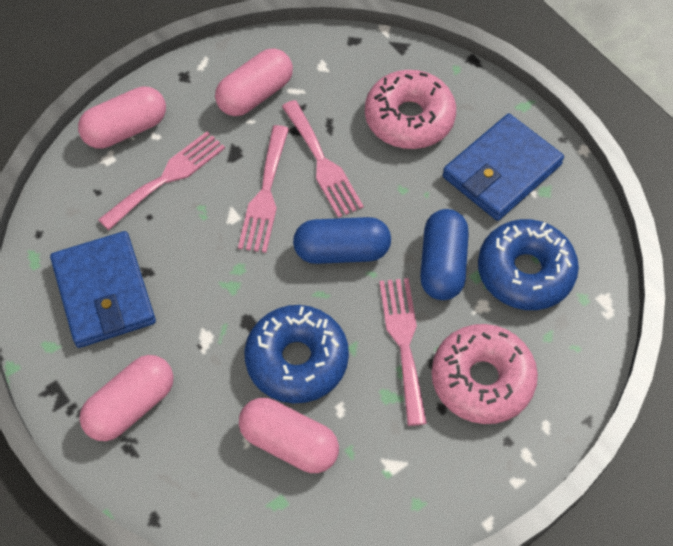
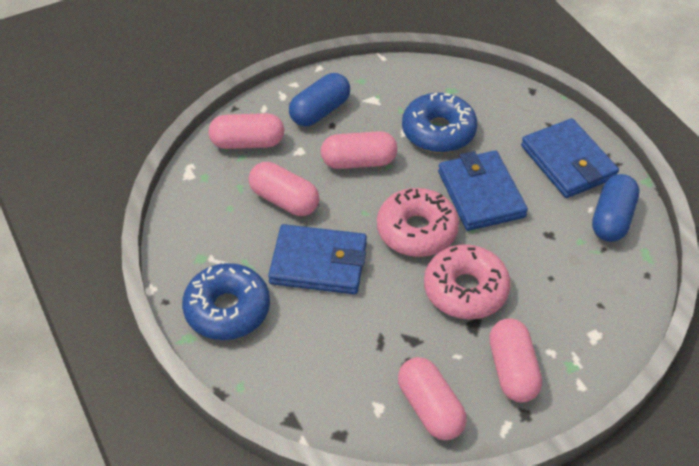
blue wallet: 2 -> 3
pink capsule: 4 -> 5
pink fork: 4 -> 0

